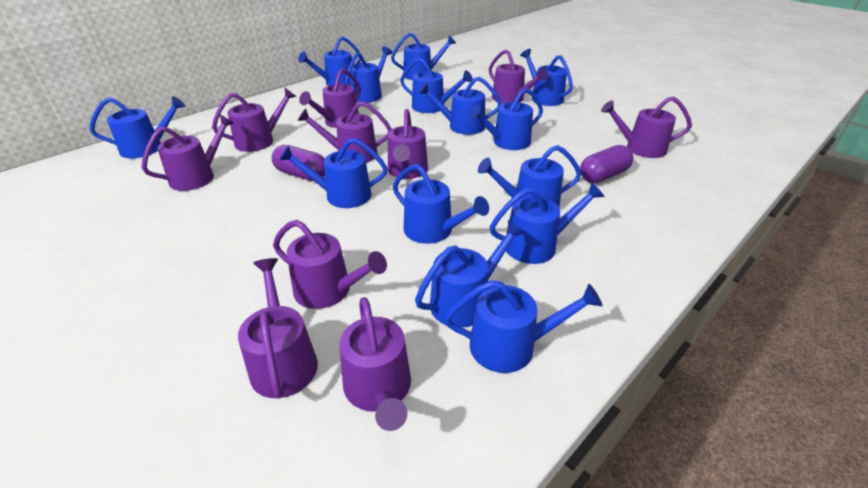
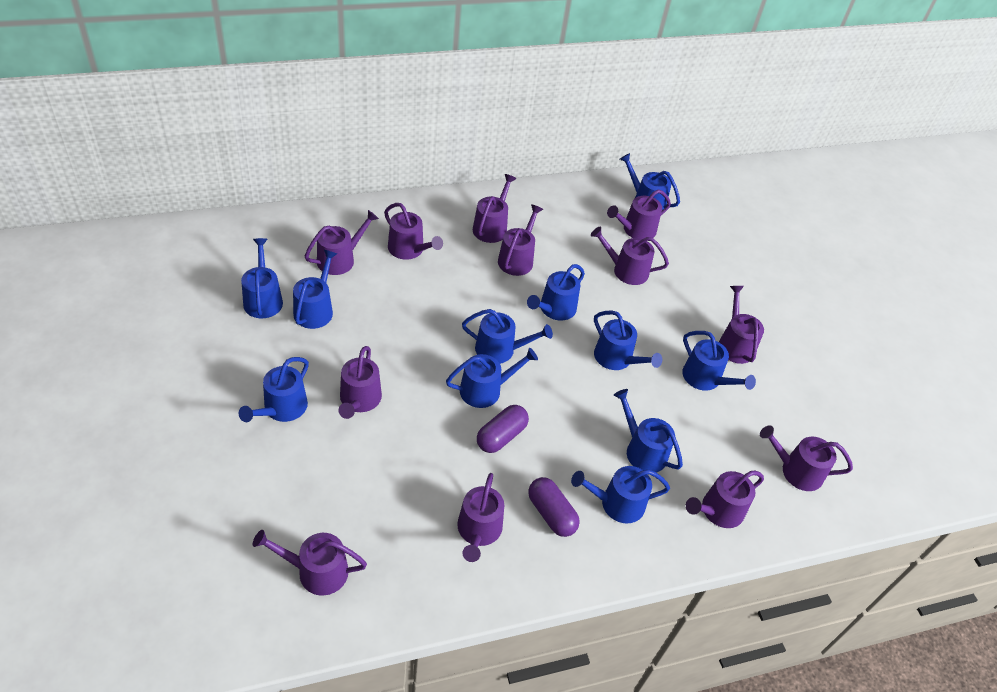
blue watering can: 14 -> 11
purple watering can: 10 -> 12

